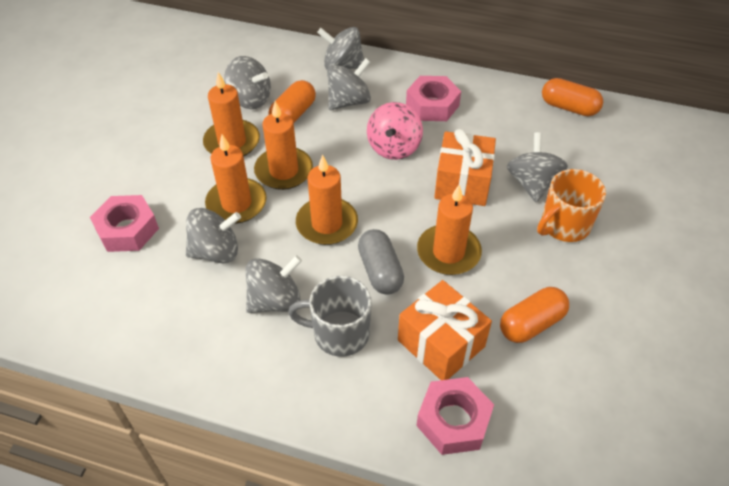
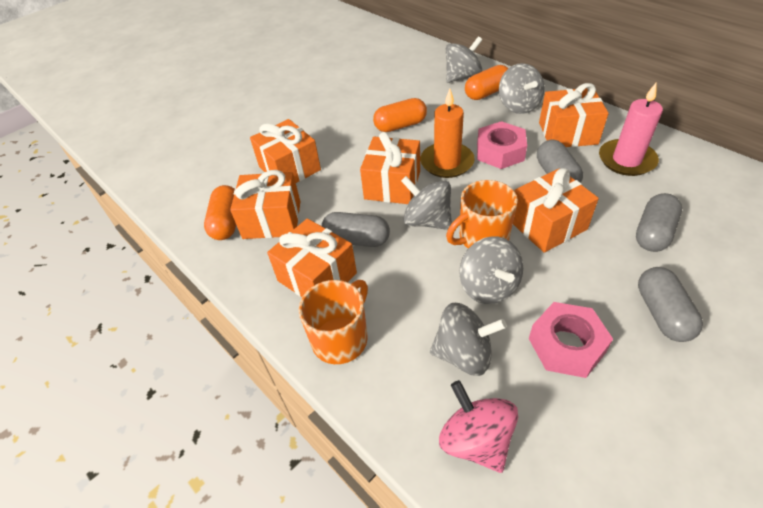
grey capsule: 1 -> 4
grey mug: 1 -> 0
grey spinning top: 6 -> 5
orange candle: 5 -> 1
orange gift: 2 -> 6
orange mug: 1 -> 2
pink candle: 0 -> 1
pink nut: 3 -> 2

